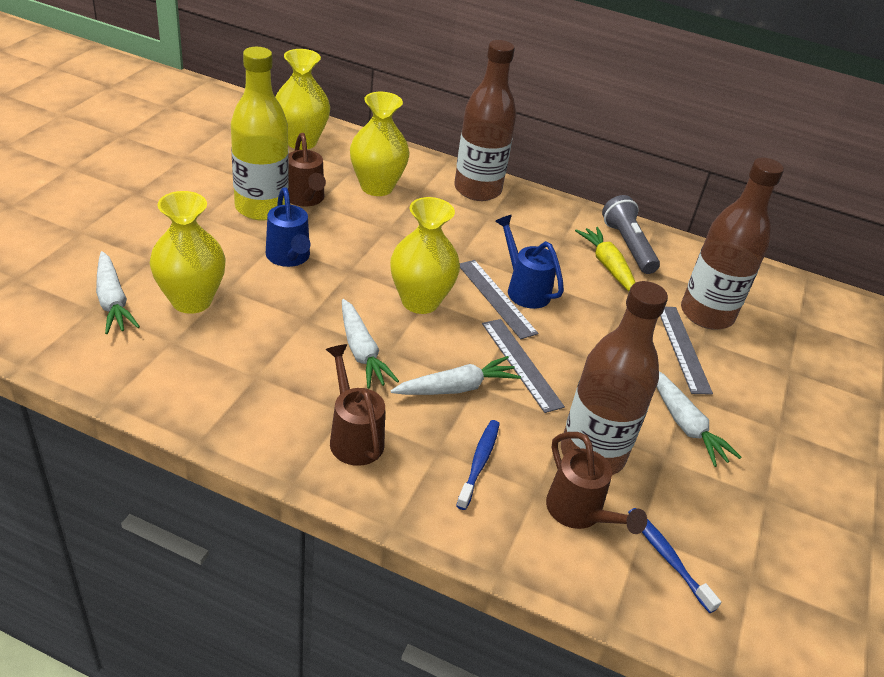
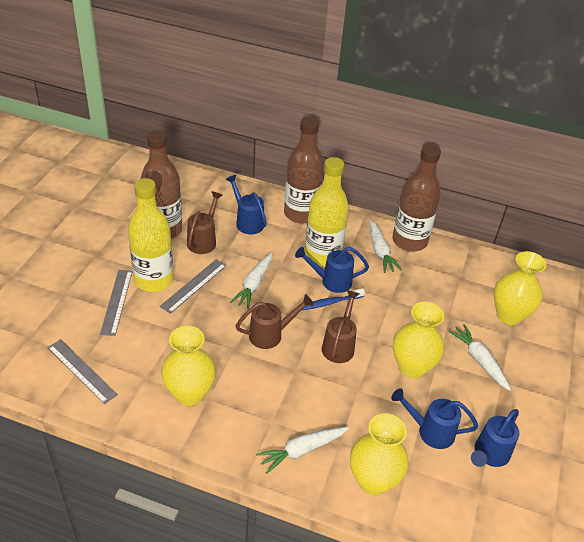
blue toothbrush: 2 -> 1
blue watering can: 2 -> 4
grey flashlight: 1 -> 0
yellow bottle: 1 -> 2
yellow carrot: 1 -> 0

